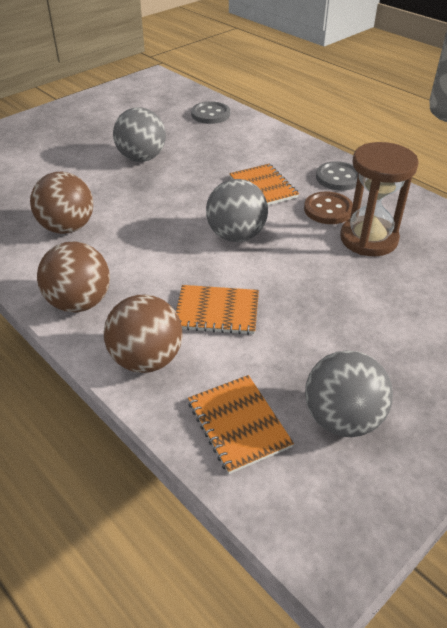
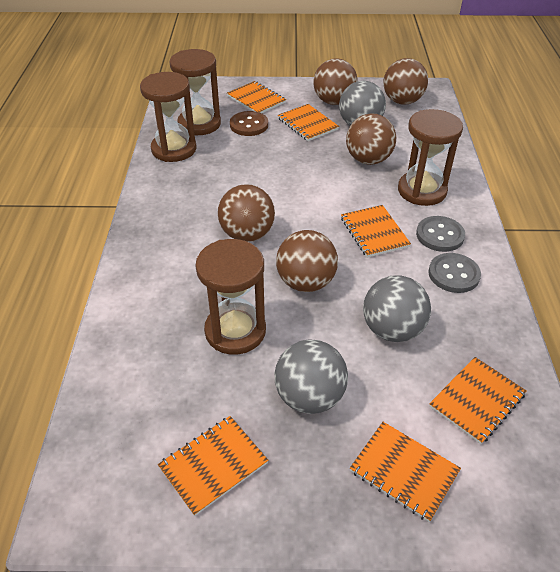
brown ball: 3 -> 5
brown hourglass: 1 -> 4
orange notebook: 3 -> 6

